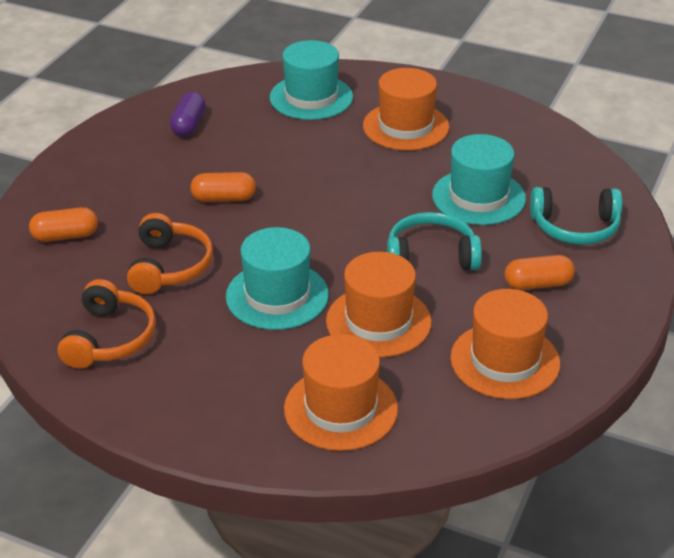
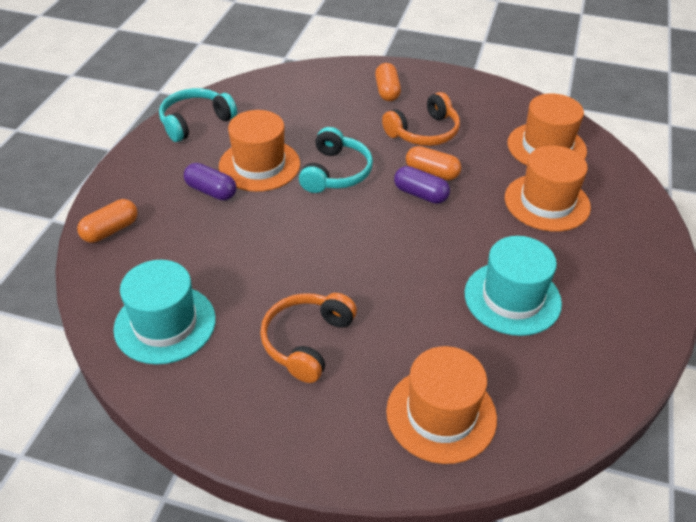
purple capsule: 1 -> 2
turquoise hat: 3 -> 2

